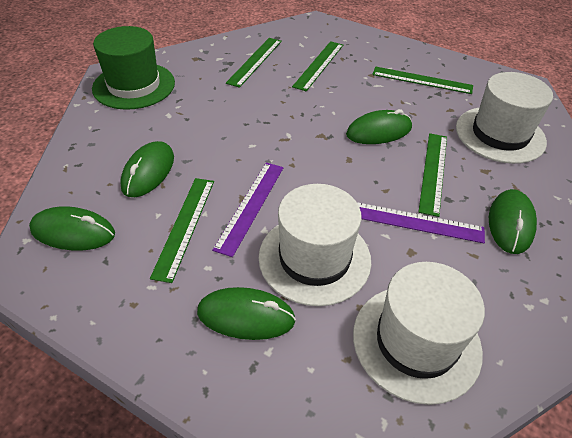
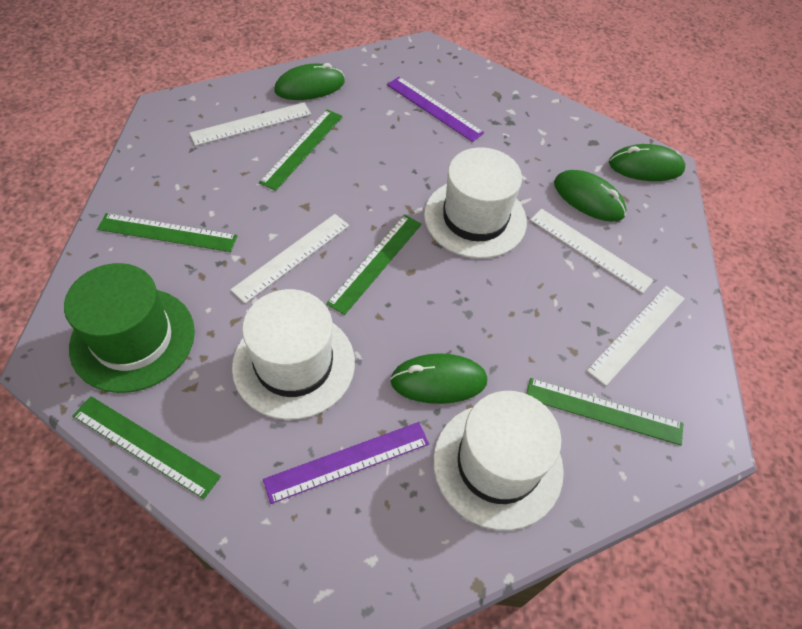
green mouse: 5 -> 4
white ruler: 0 -> 4

